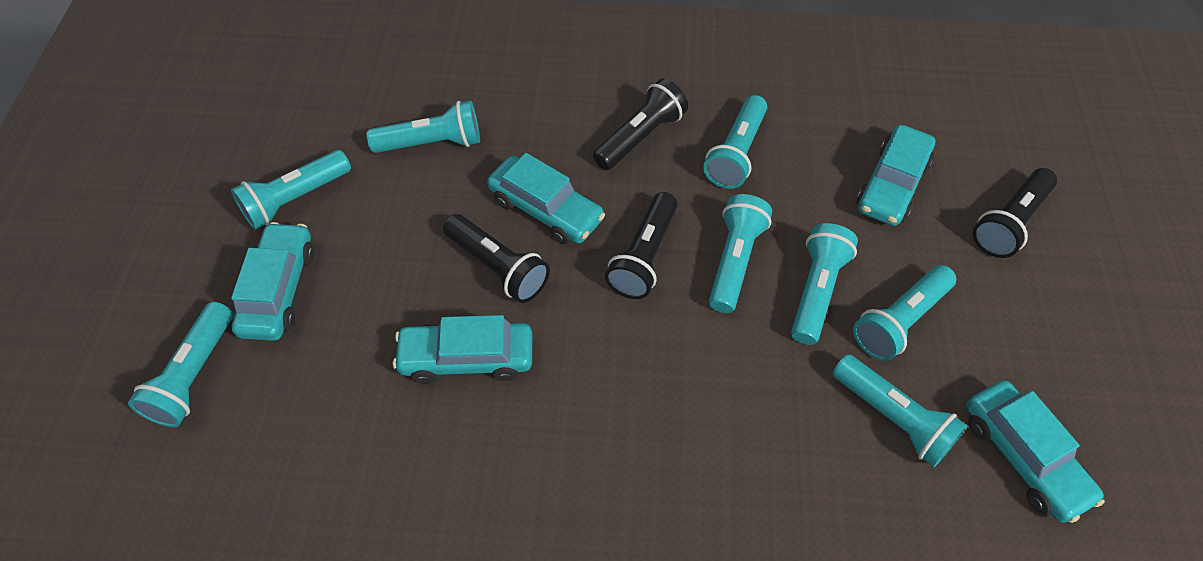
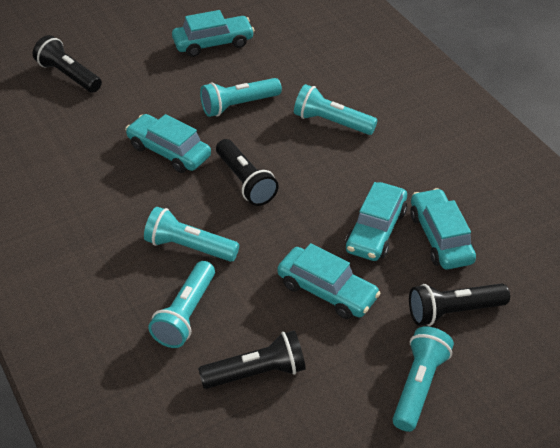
turquoise flashlight: 8 -> 5

